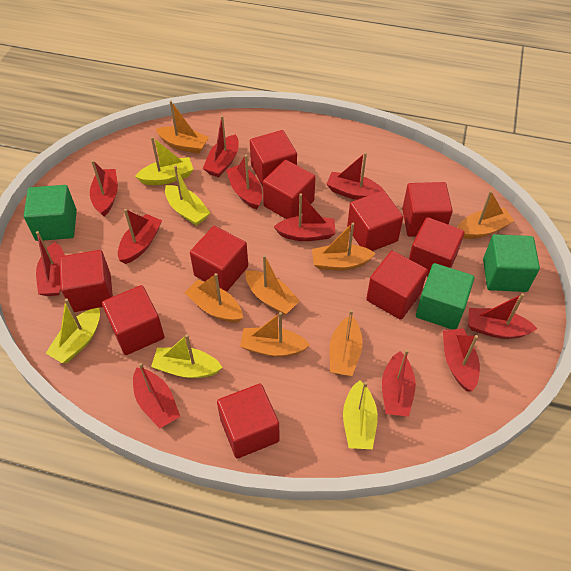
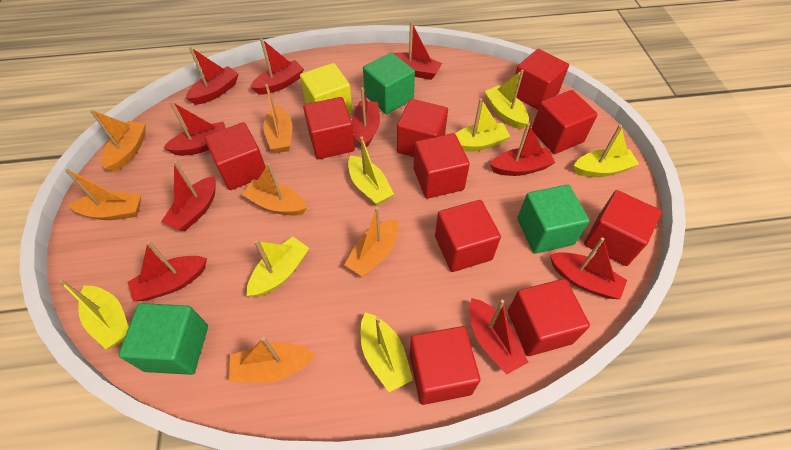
orange boat: 7 -> 6
red boat: 11 -> 10
yellow boat: 5 -> 7
yellow cube: 0 -> 1

